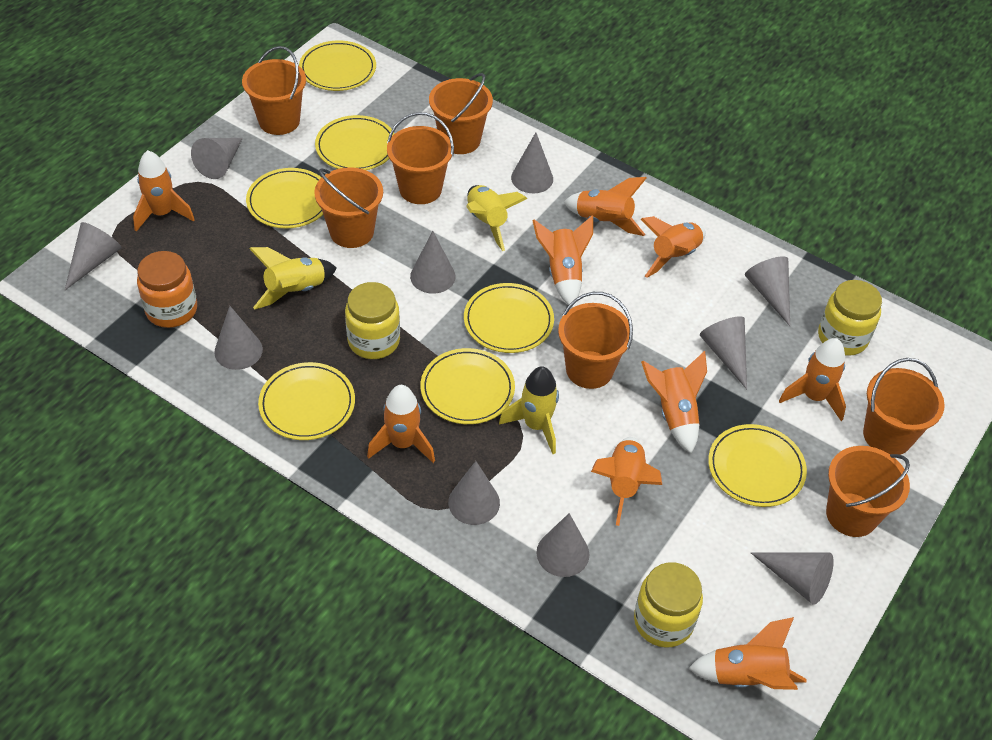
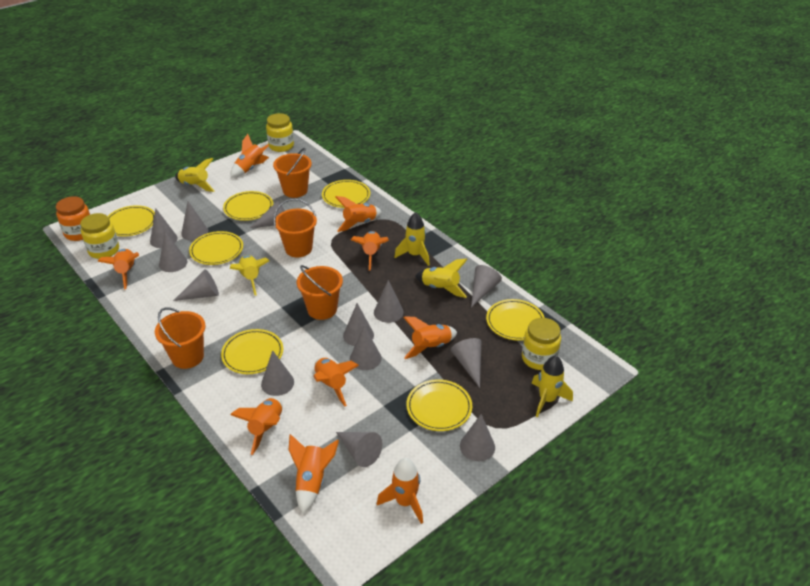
grey cone: 10 -> 13
orange bucket: 7 -> 4
yellow rocket: 3 -> 5

